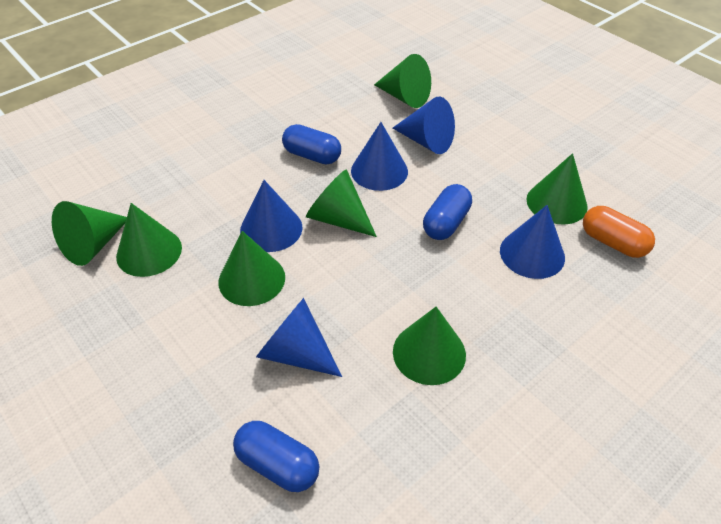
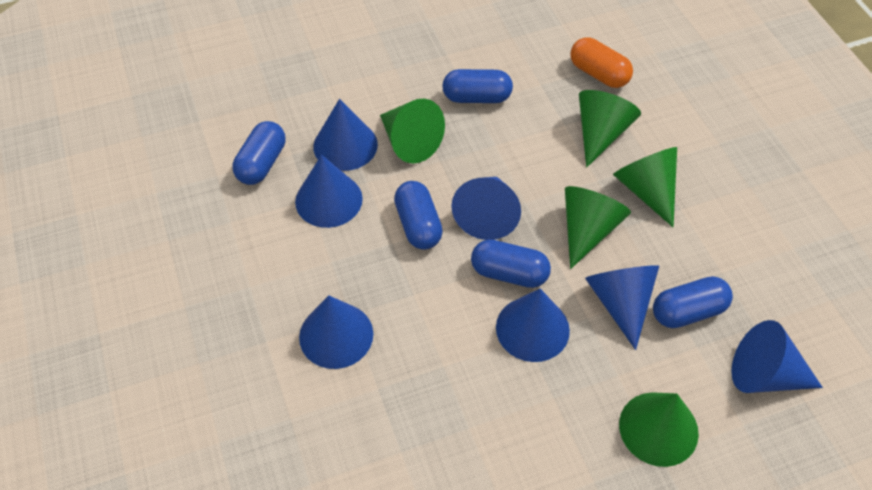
blue capsule: 3 -> 5
blue cone: 5 -> 7
green cone: 7 -> 5

